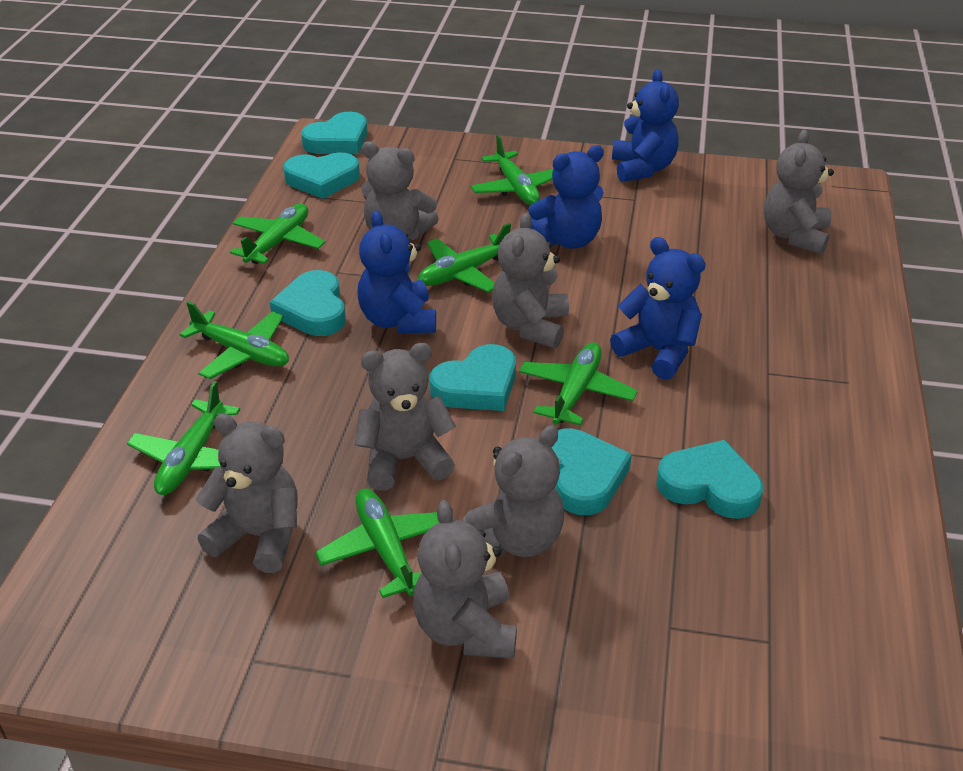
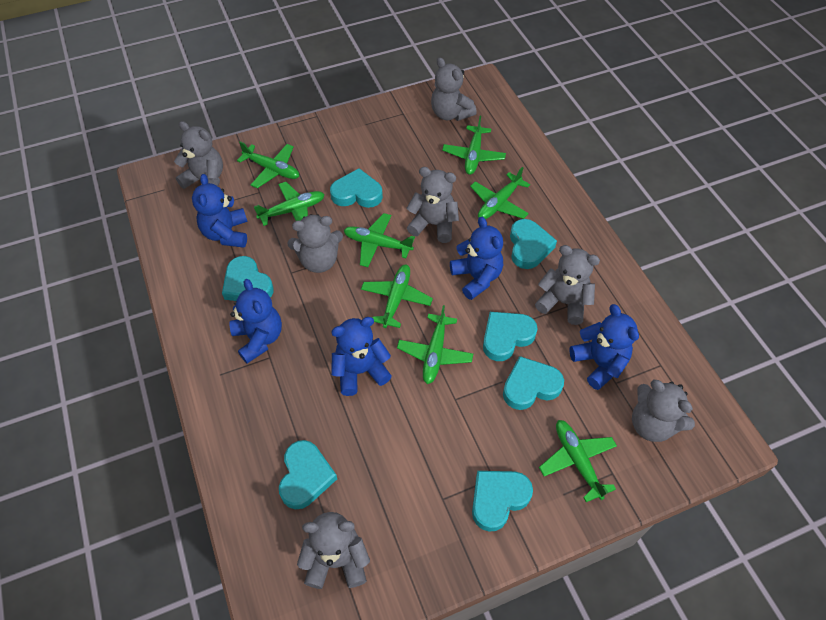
blue teddy bear: 4 -> 5
green plane: 7 -> 8
turquoise heart: 6 -> 7

